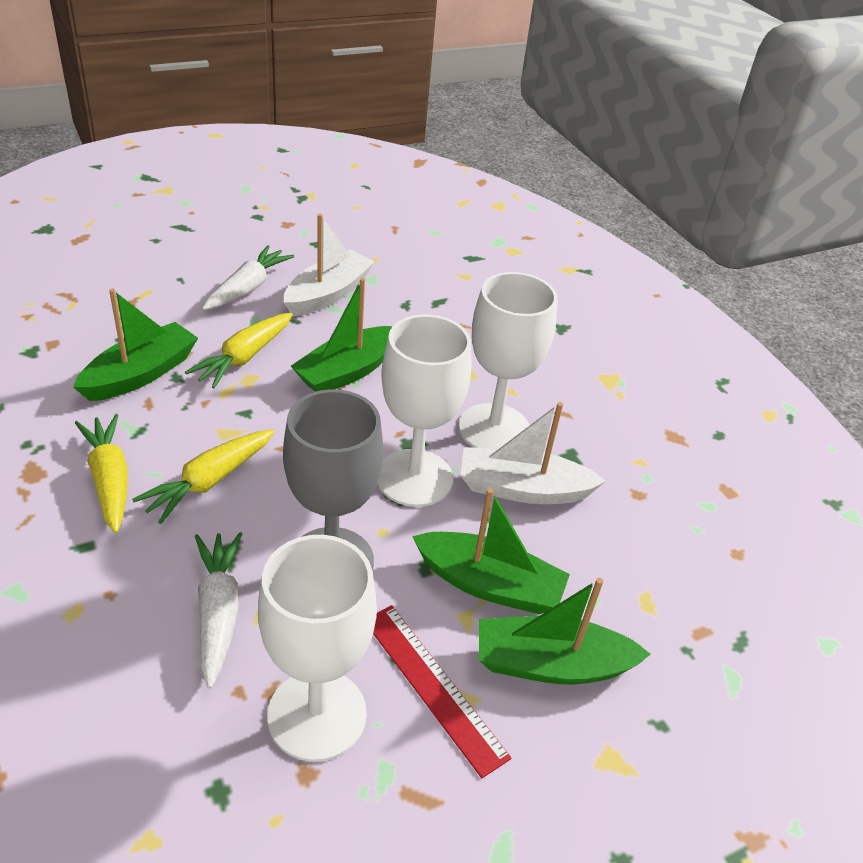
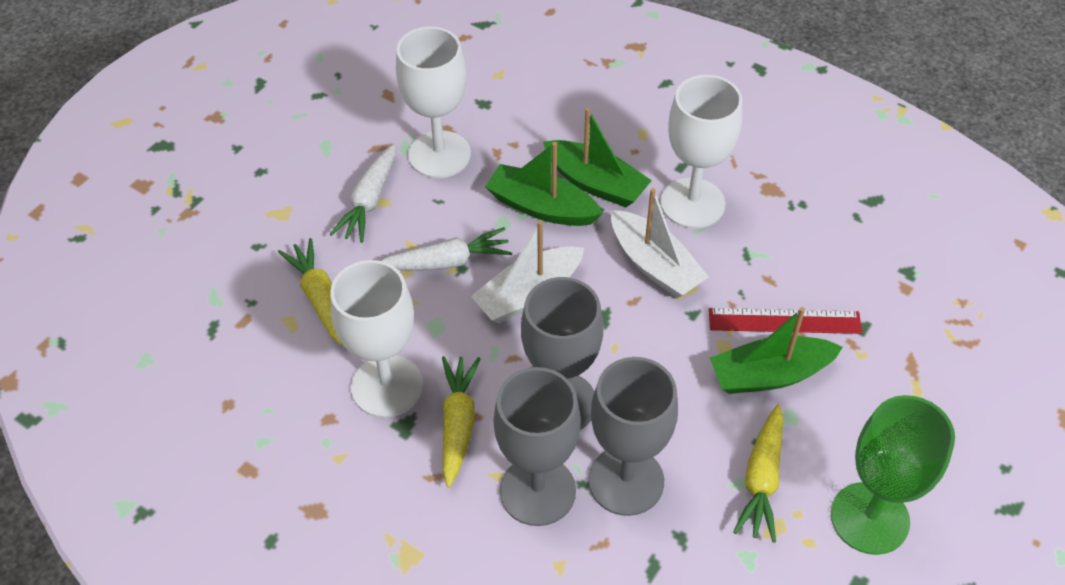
green boat: 4 -> 3
green goblet: 0 -> 1
grey goblet: 1 -> 3

